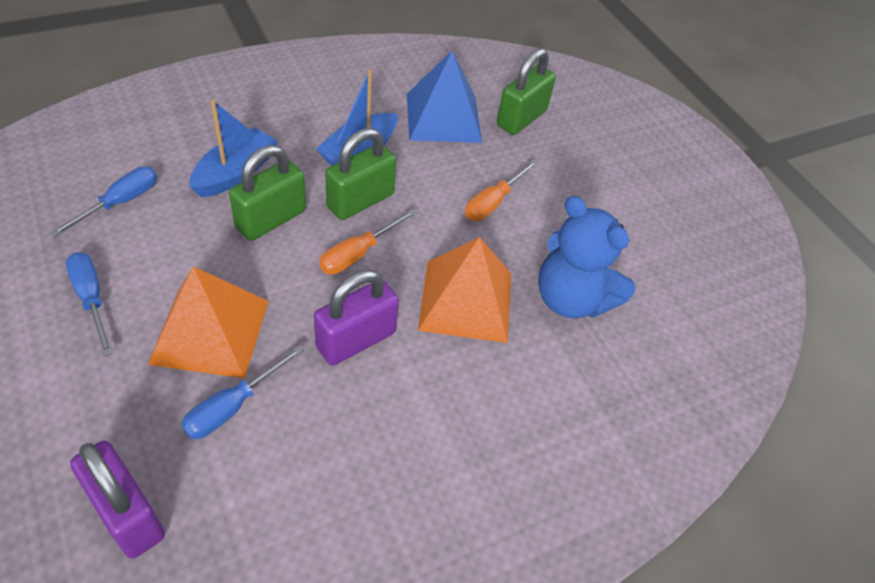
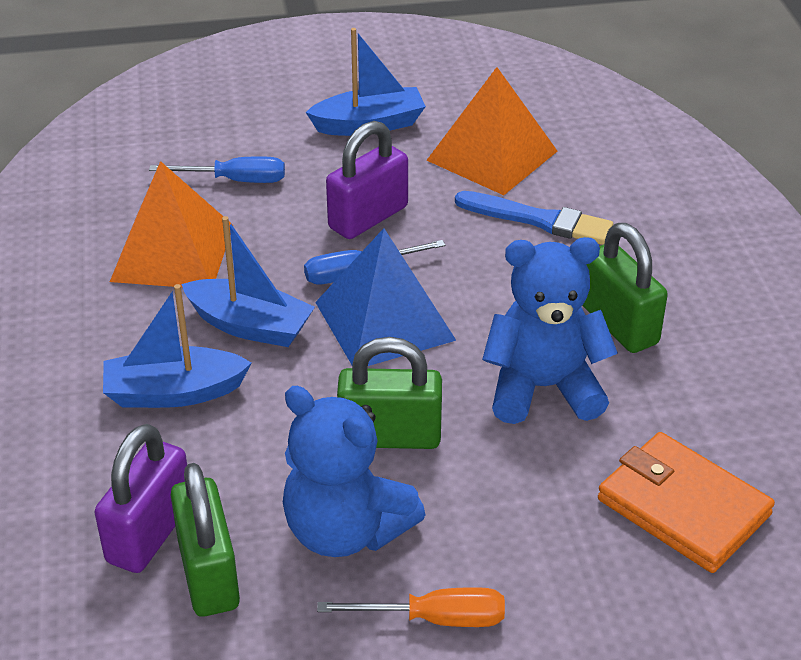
blue boat: 2 -> 3
blue brush: 0 -> 1
blue screwdriver: 3 -> 2
blue teddy bear: 1 -> 2
orange screwdriver: 2 -> 1
orange wallet: 0 -> 1

